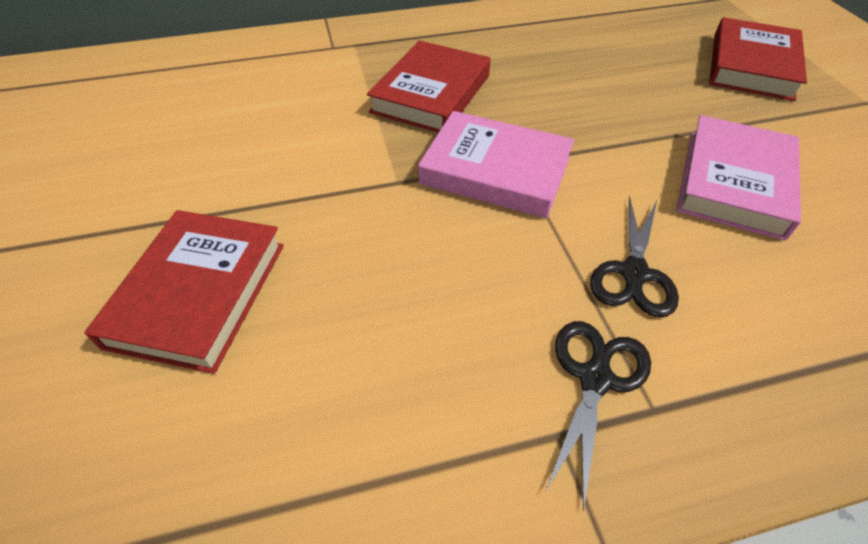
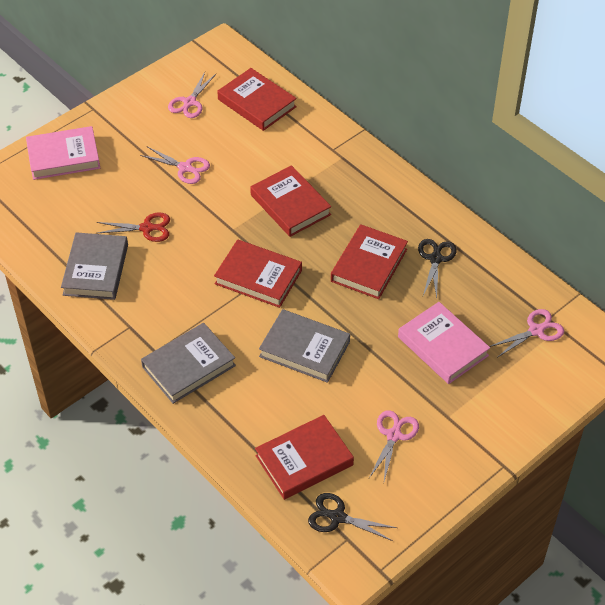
grey book: 0 -> 3
pink scissors: 0 -> 4
red book: 3 -> 5
red scissors: 0 -> 1

